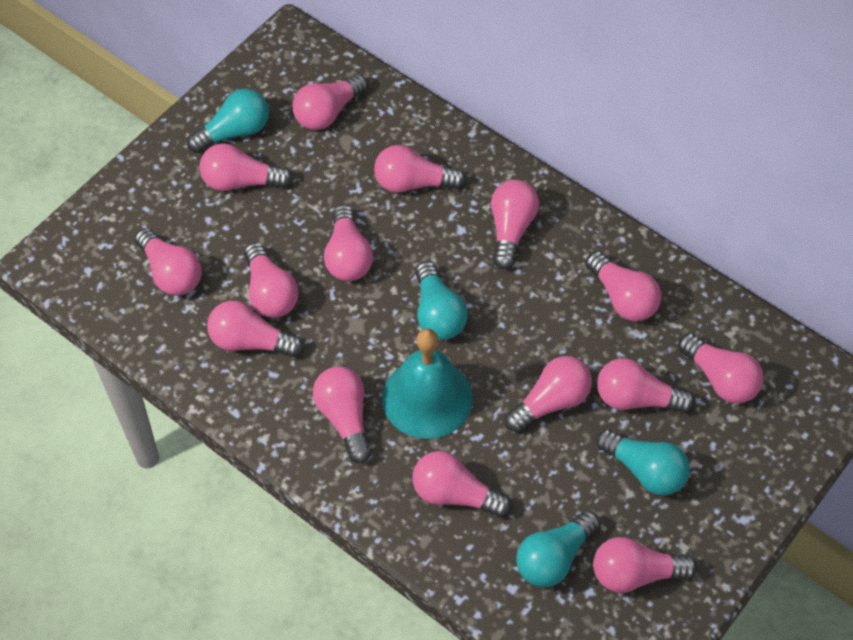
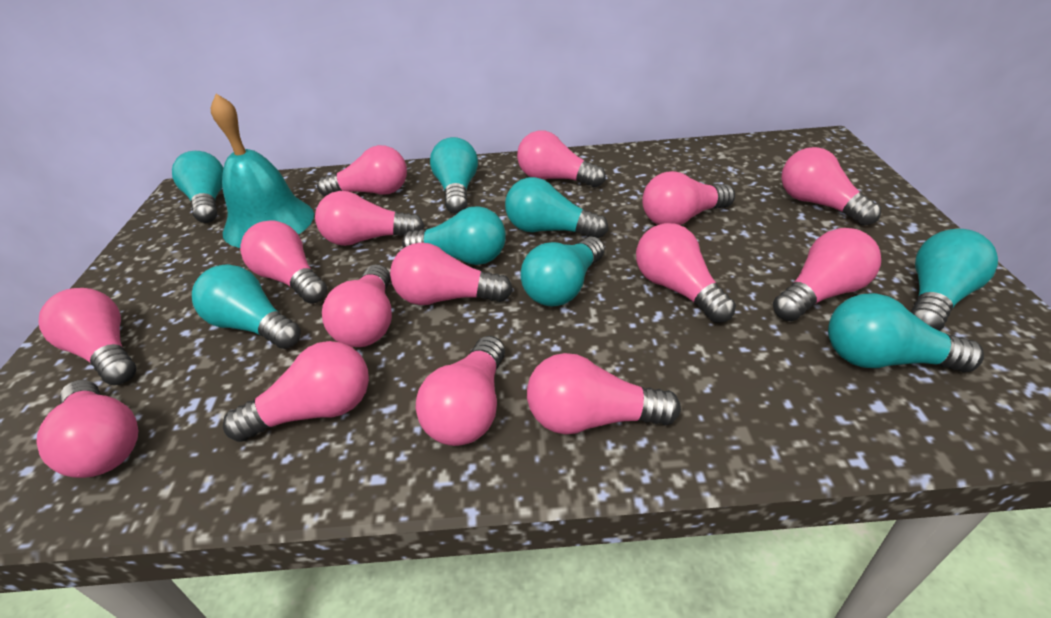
turquoise light bulb: 4 -> 8

